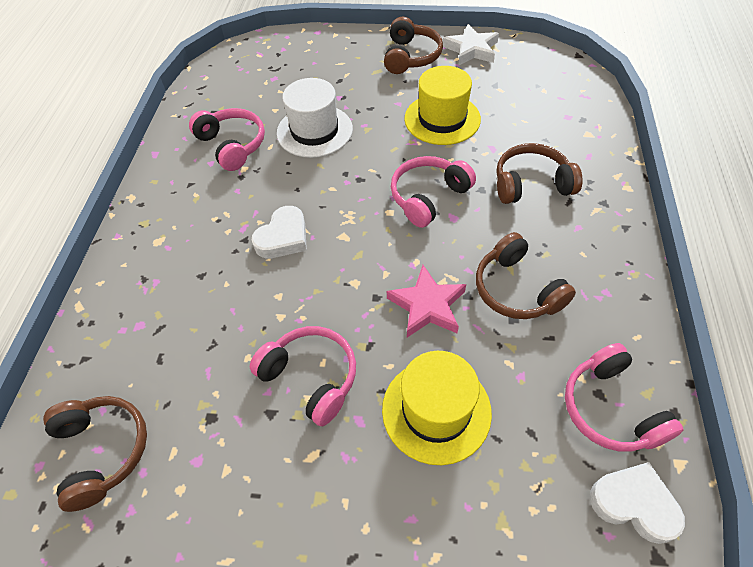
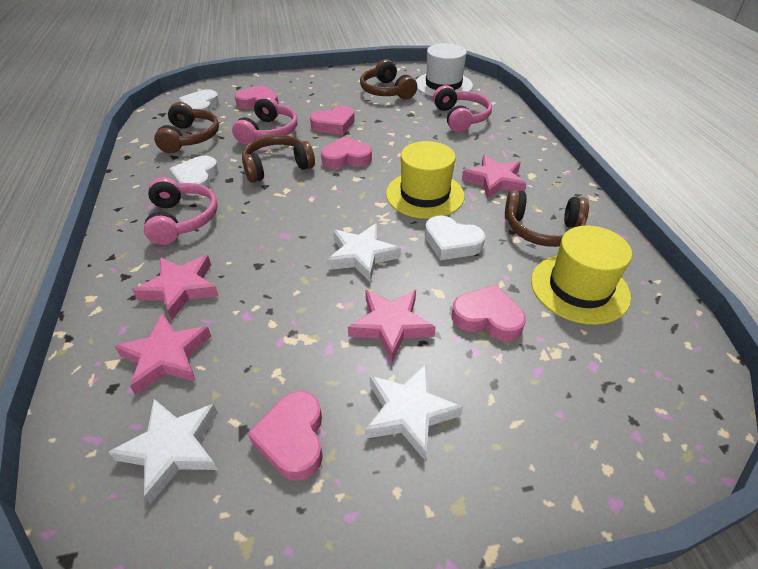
pink headphones: 4 -> 3
pink heart: 0 -> 5
pink star: 1 -> 4
white heart: 2 -> 3
white star: 1 -> 3

